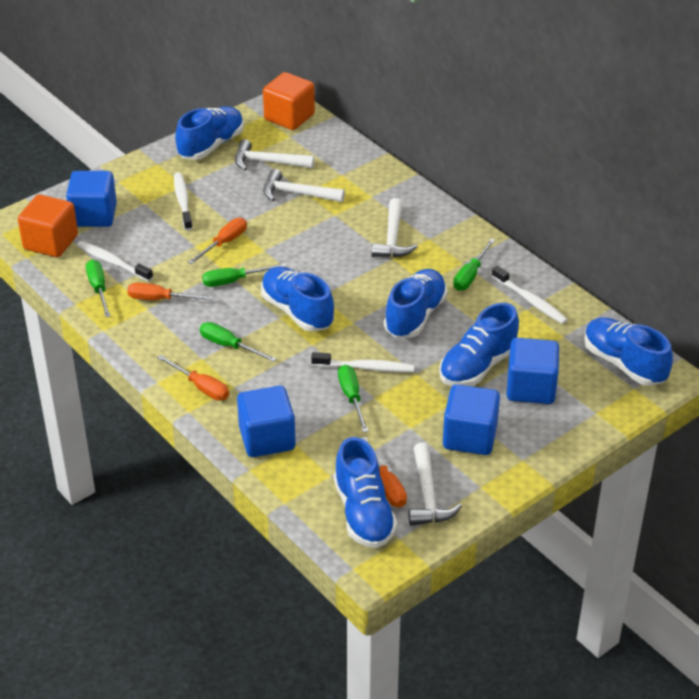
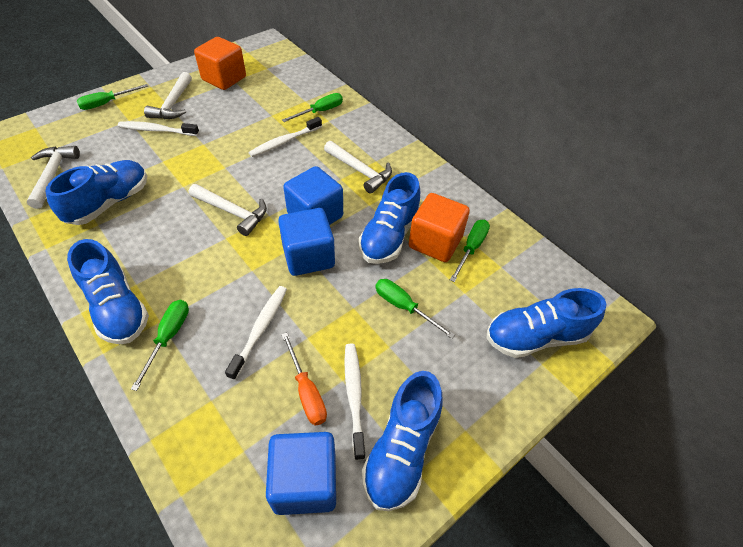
blue cube: 4 -> 3
blue shoe: 6 -> 5
orange screwdriver: 4 -> 1

